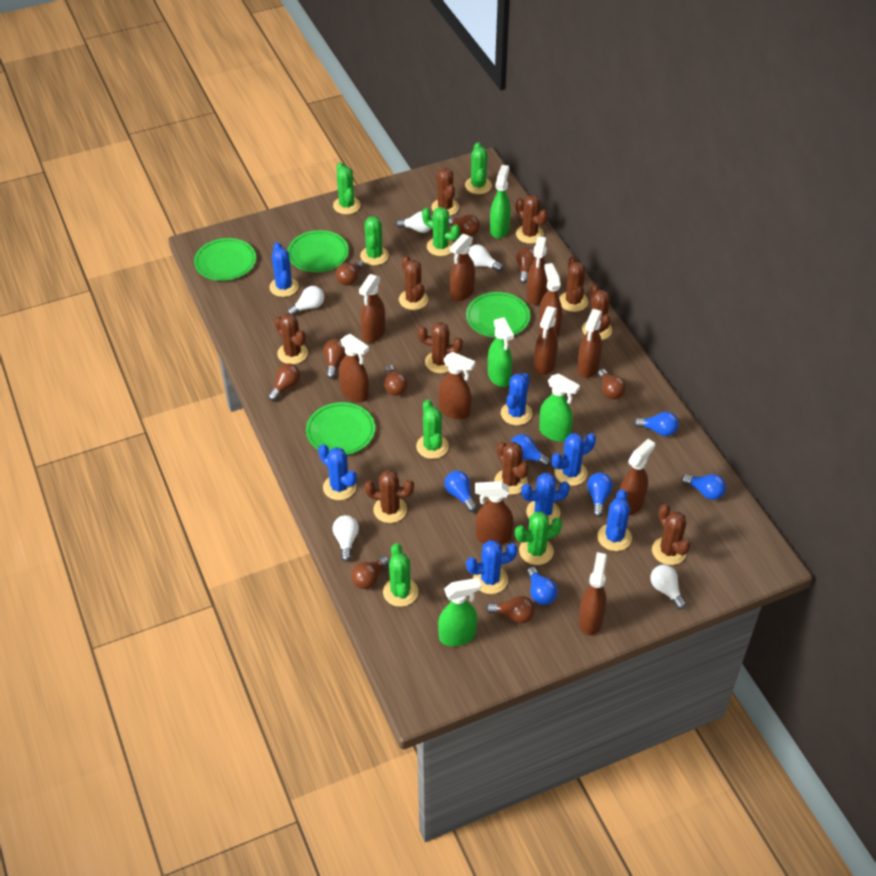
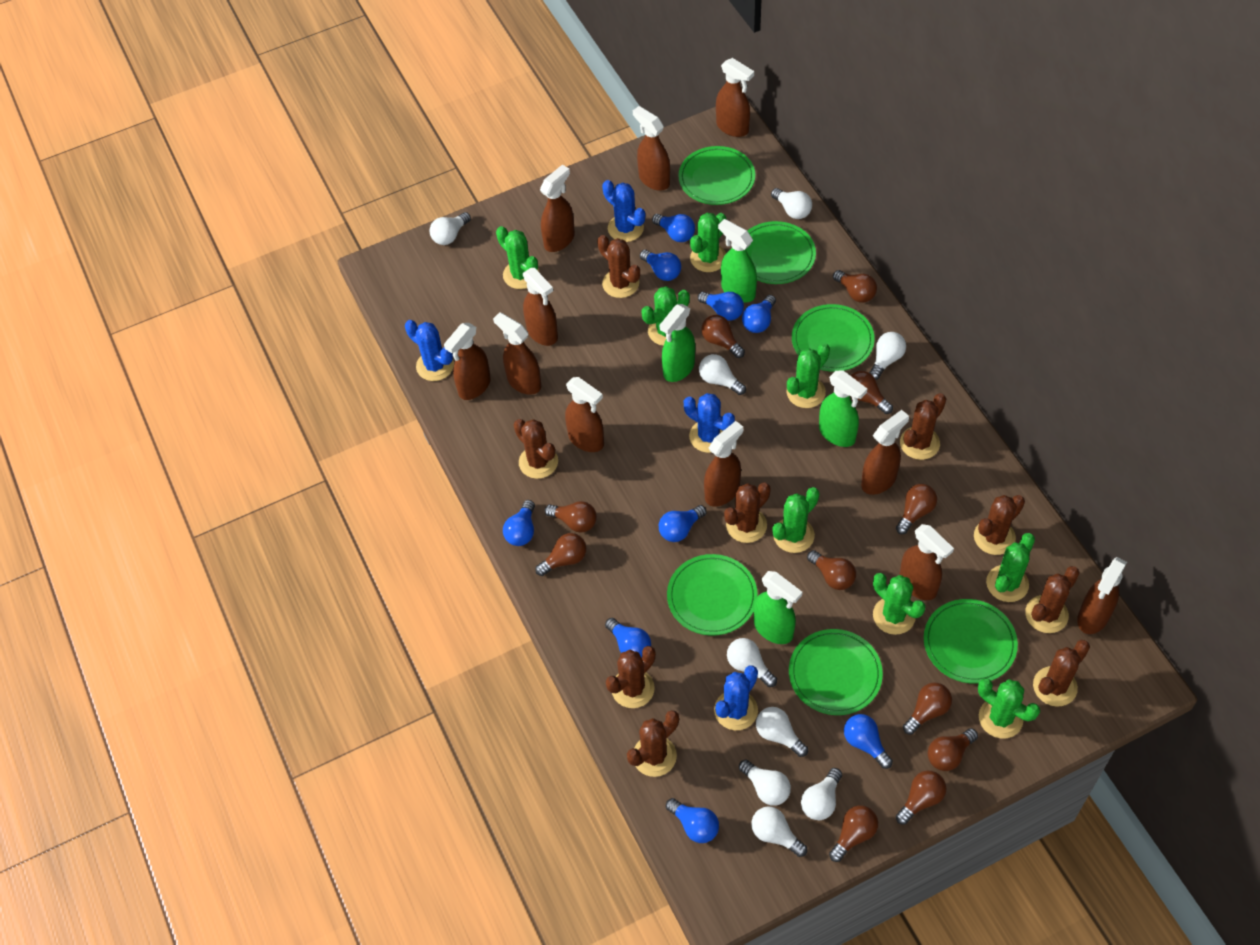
blue cactus: 7 -> 4
blue light bulb: 6 -> 9
brown cactus: 10 -> 9
brown light bulb: 9 -> 11
green cactus: 7 -> 8
green plate: 4 -> 6
white light bulb: 5 -> 9

